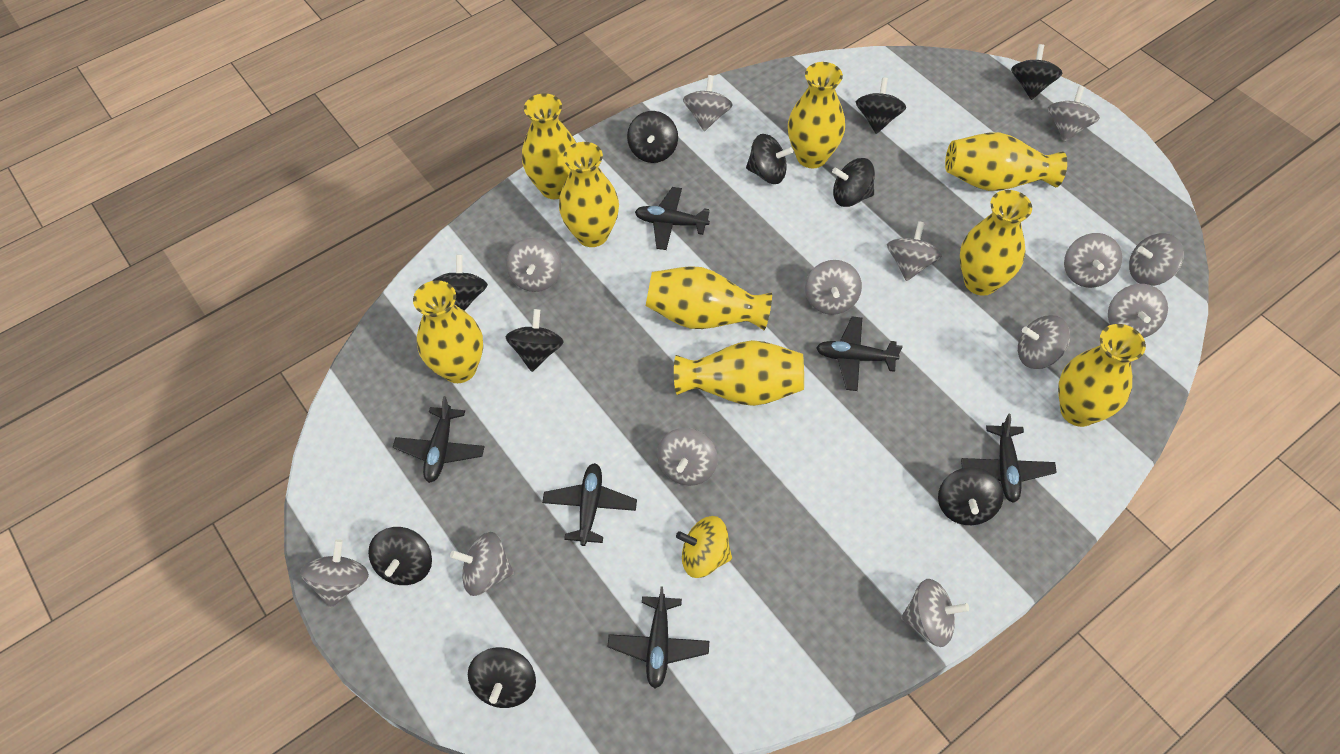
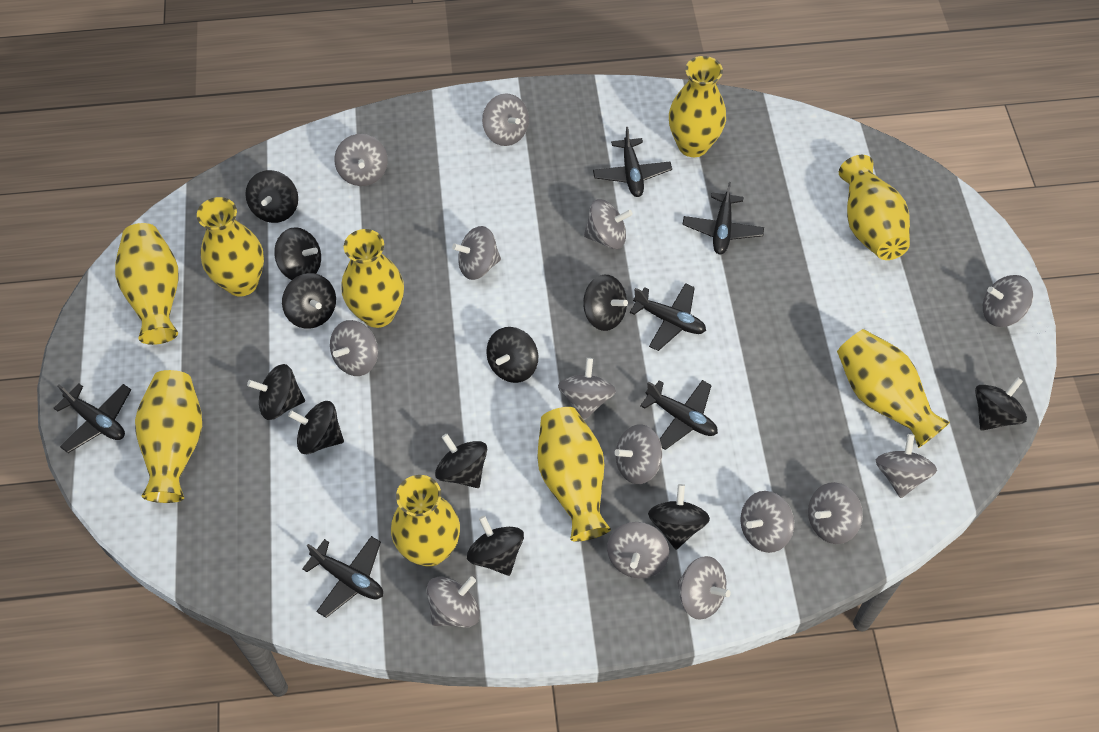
black spinning top: 10 -> 11
grey spinning top: 13 -> 14
yellow spinning top: 1 -> 0

